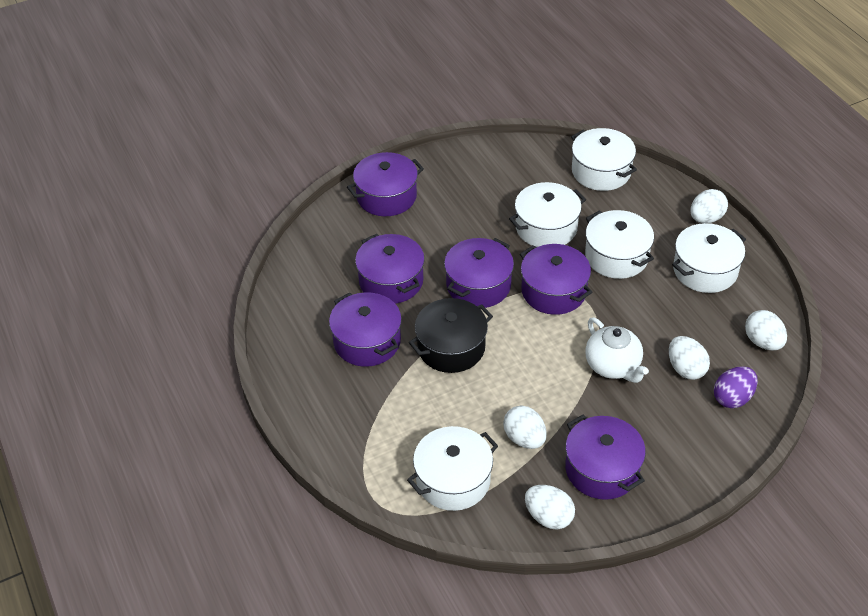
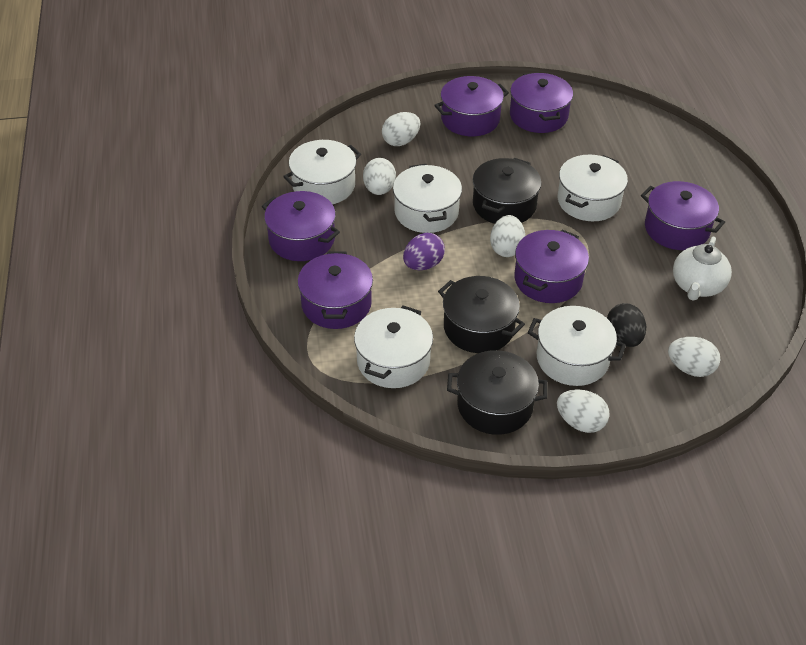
black egg: 0 -> 1
black pot: 1 -> 3

